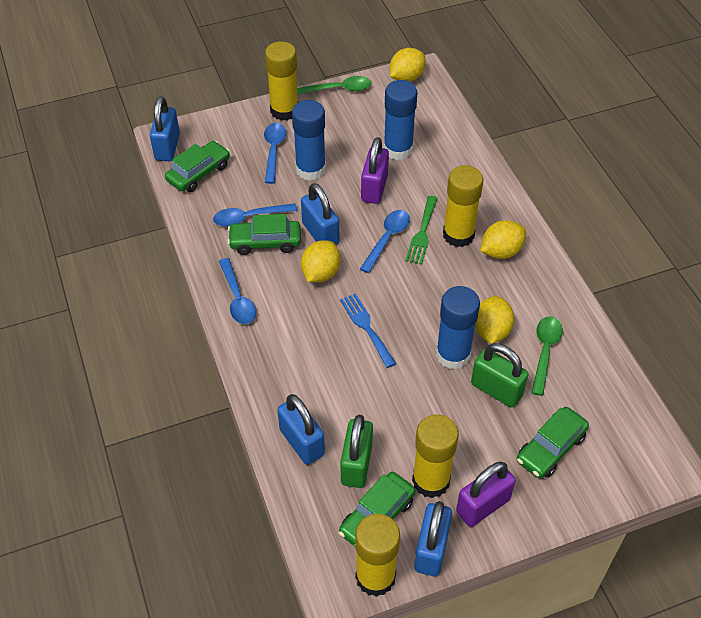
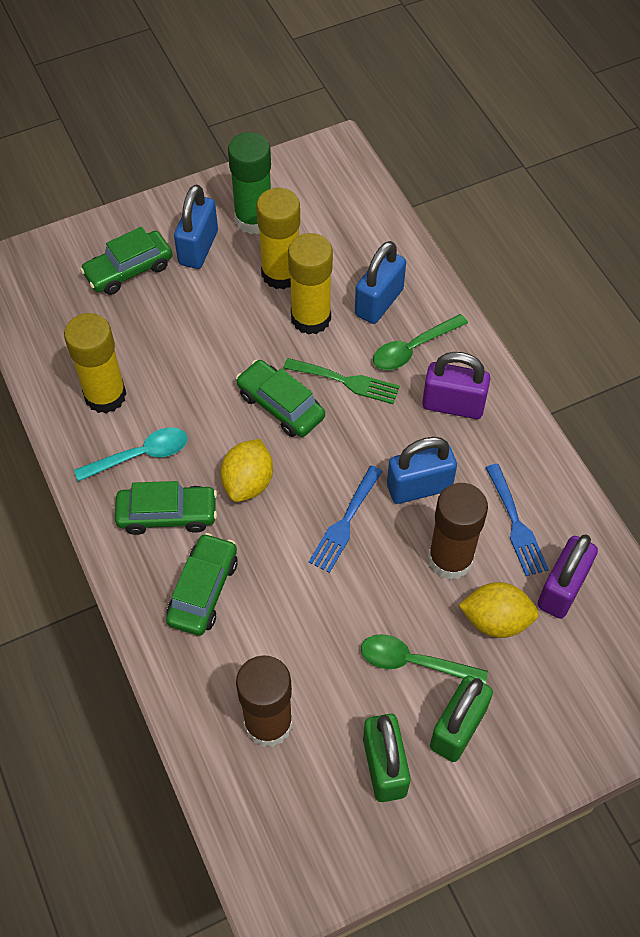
blue fork: 1 -> 2
blue glue stick: 3 -> 0
blue padlock: 4 -> 3
blue spoon: 4 -> 0
brown glue stick: 0 -> 2
green glue stick: 0 -> 1
turquoise spoon: 0 -> 1
yellow glue stick: 4 -> 3
yellow lemon: 4 -> 2

